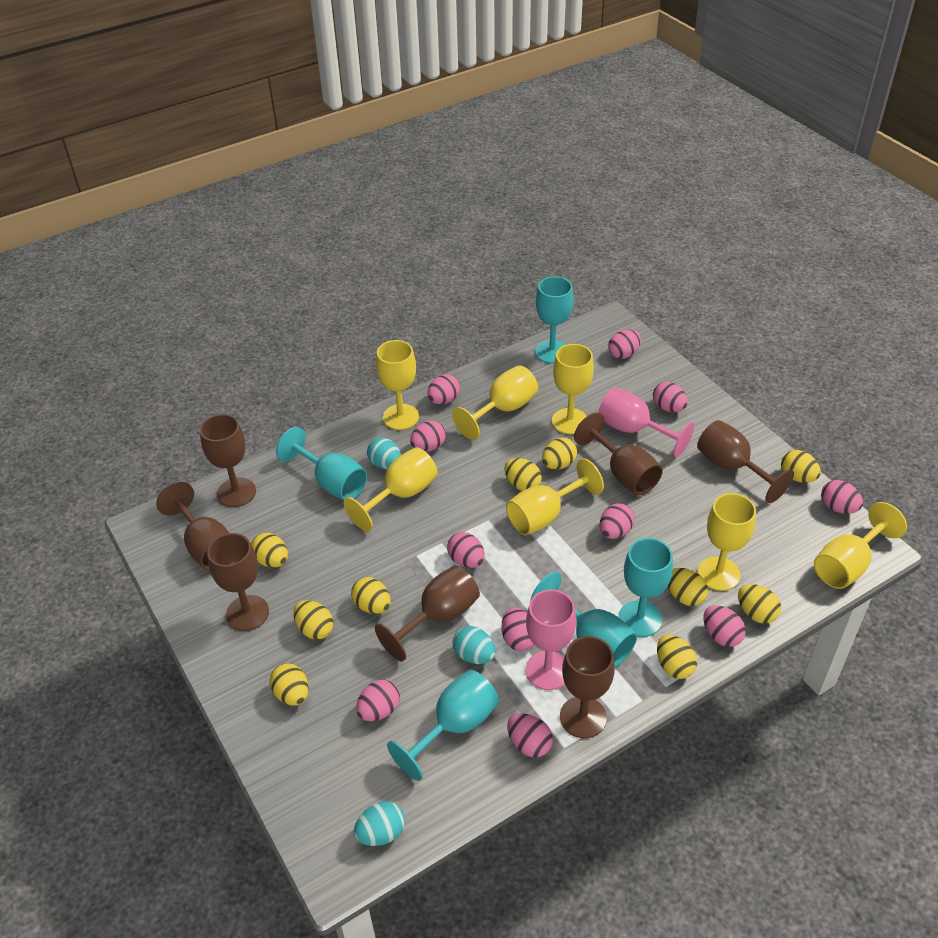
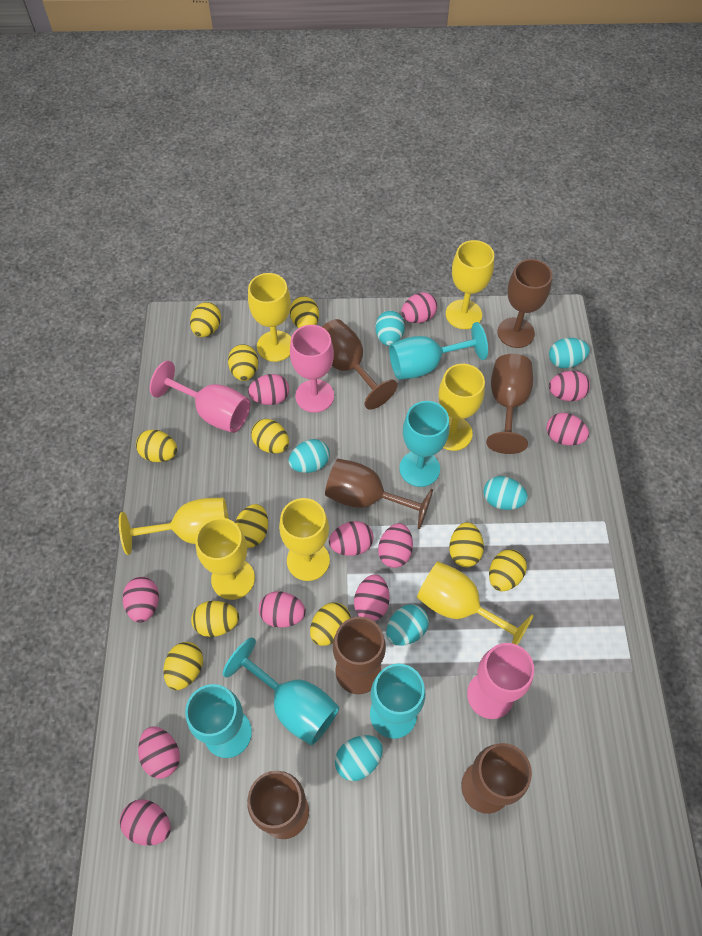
pink goblet: 2 -> 3
turquoise egg: 3 -> 6
yellow egg: 10 -> 11

